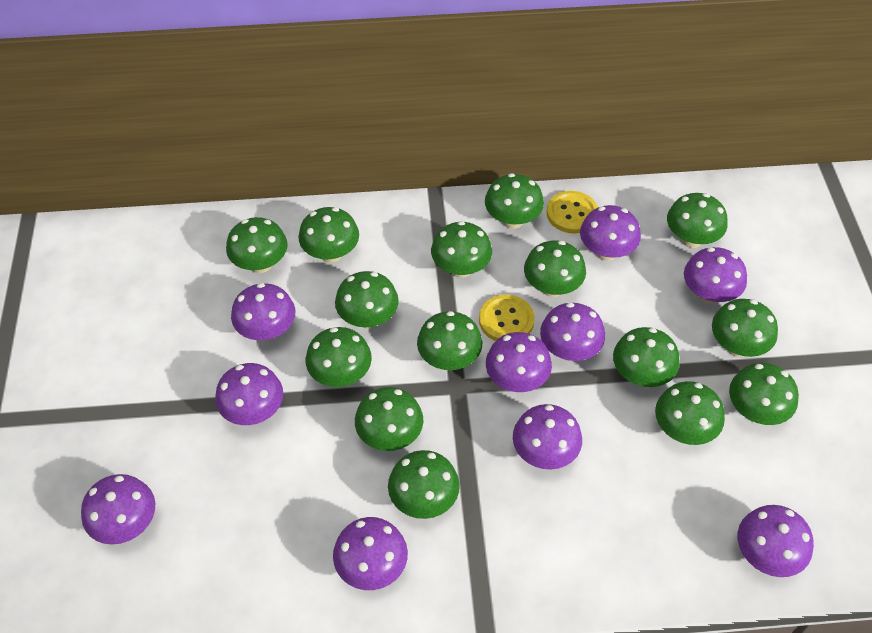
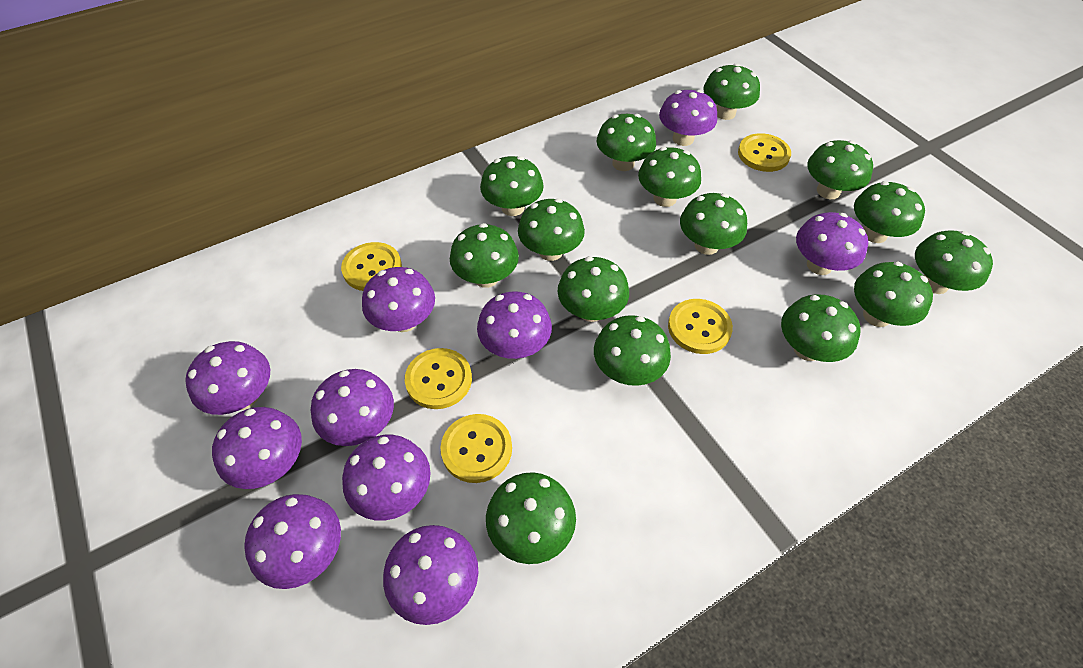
yellow button: 2 -> 5

